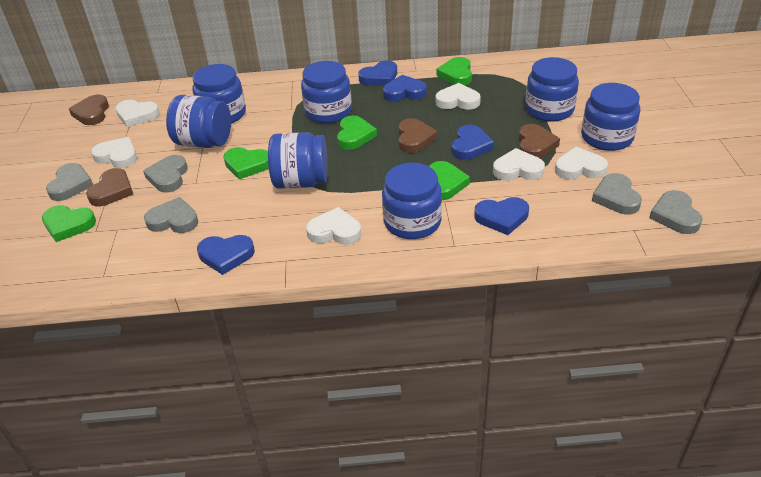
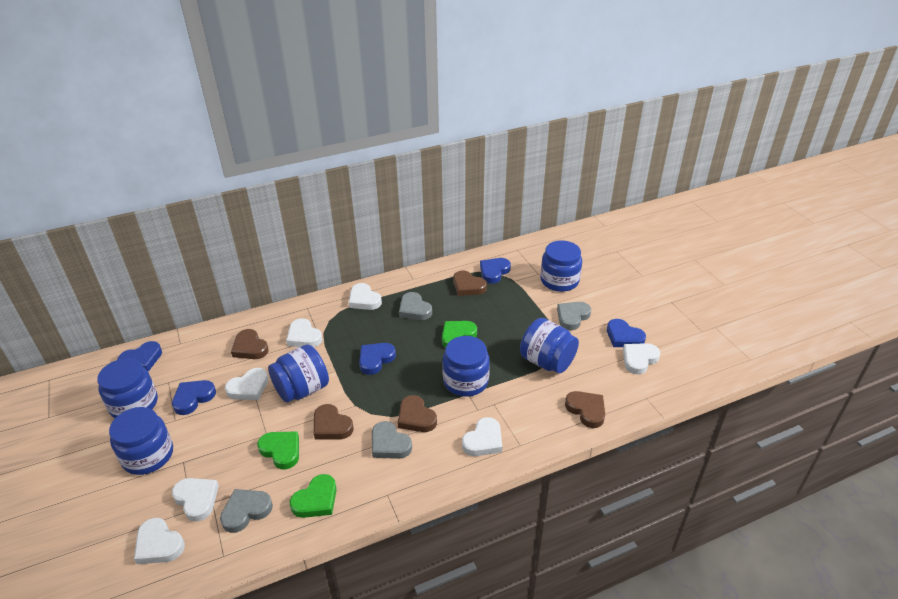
blue jar: 7 -> 6
brown heart: 4 -> 5
green heart: 5 -> 3
grey heart: 5 -> 4
white heart: 6 -> 7

